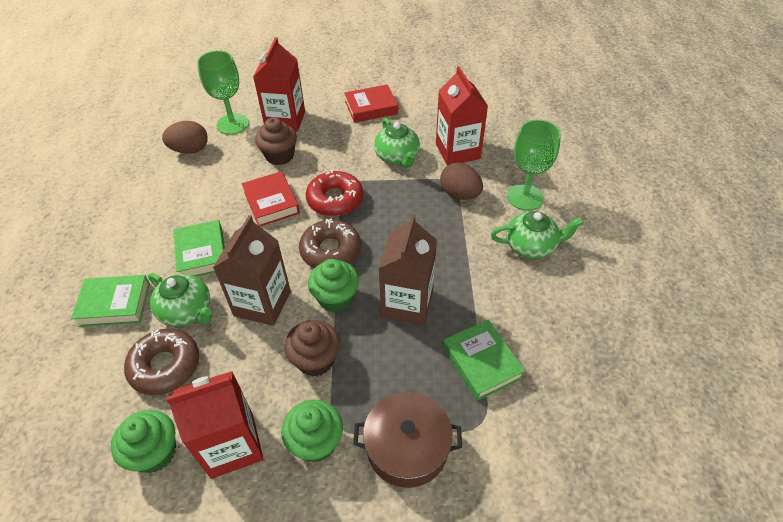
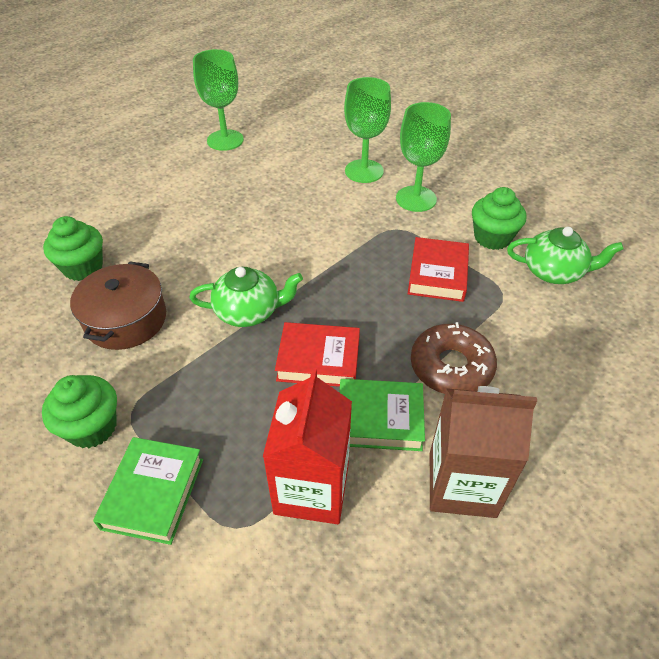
brown carton: 2 -> 1
brown cupcake: 2 -> 0
brown donut: 2 -> 1
brown egg: 2 -> 0
green book: 3 -> 2
green goblet: 2 -> 3
green teapot: 3 -> 2
red carton: 3 -> 1
red donut: 1 -> 0

